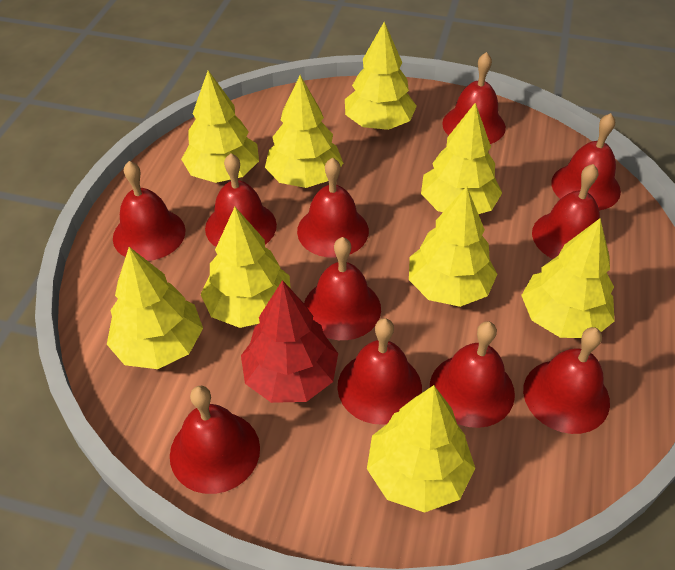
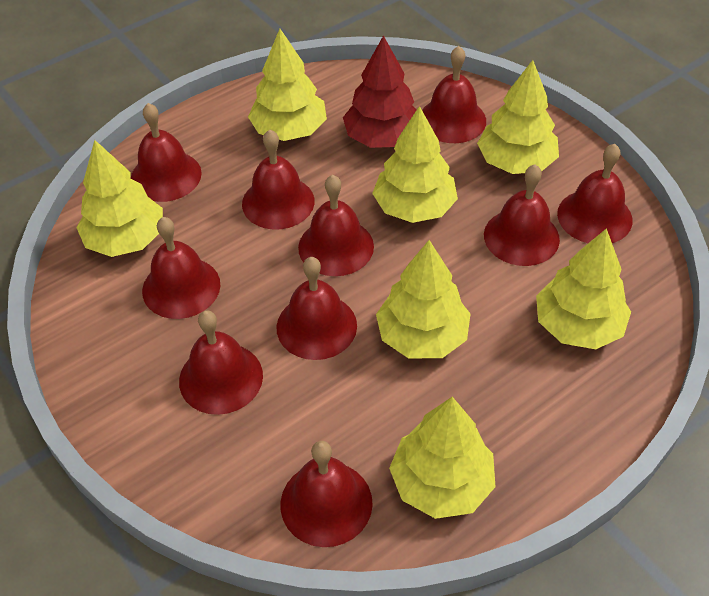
red bell: 11 -> 10
yellow tree: 9 -> 7

